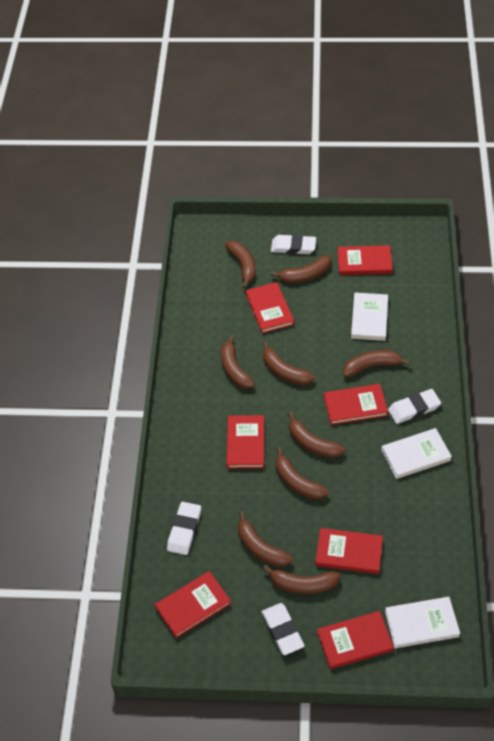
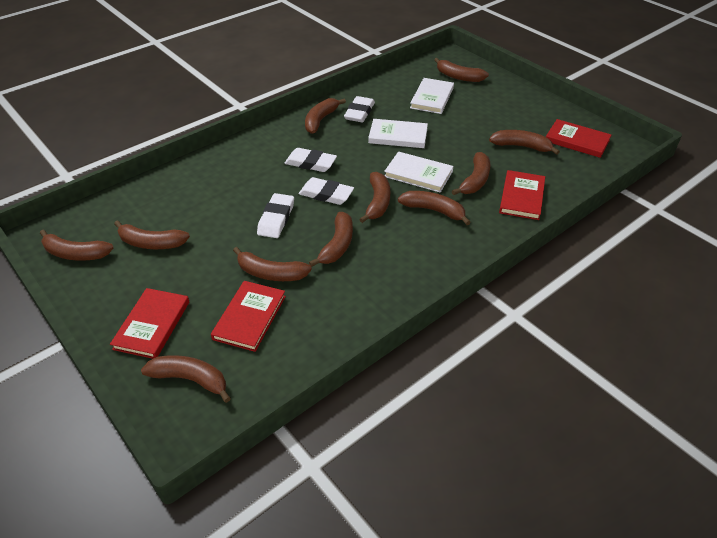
brown banana: 9 -> 11
red book: 7 -> 4

